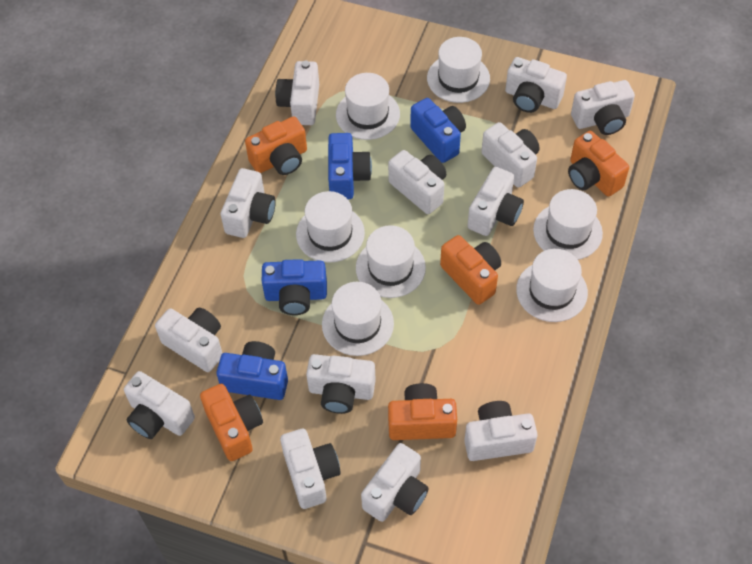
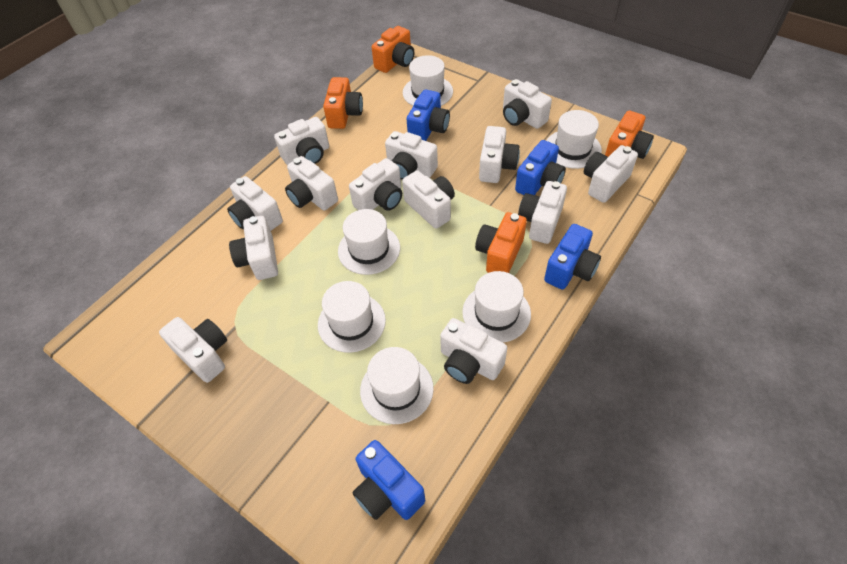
orange camera: 5 -> 4
white hat: 7 -> 6

